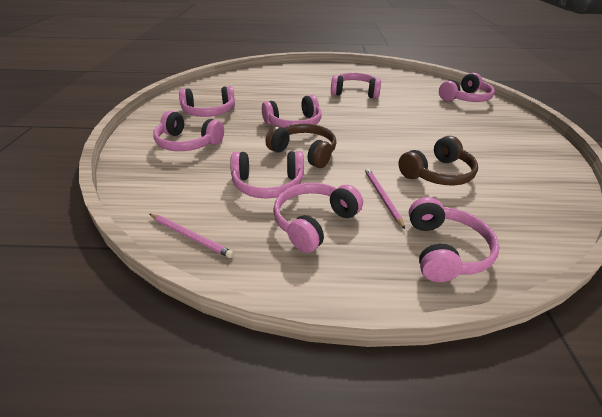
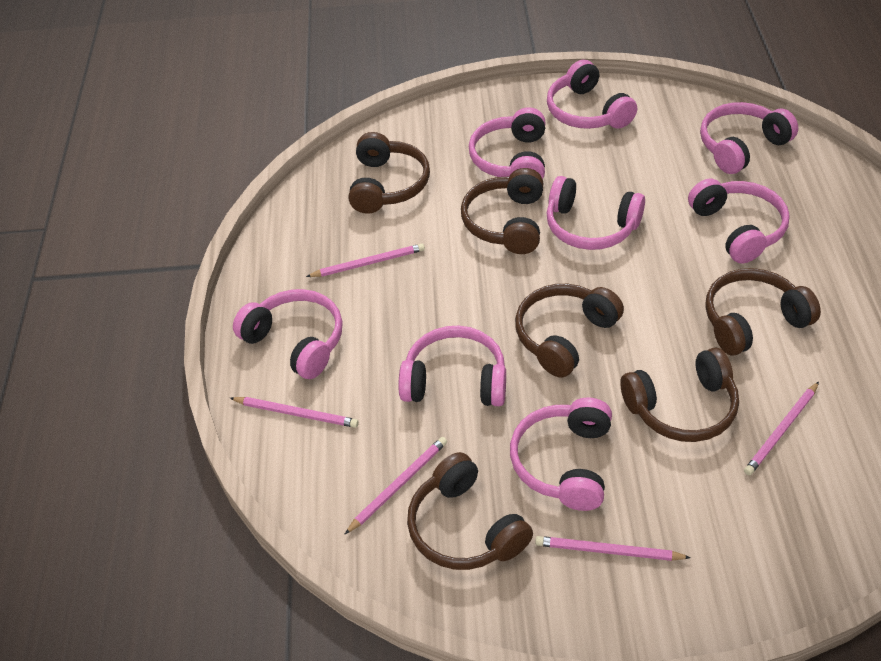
brown headphones: 2 -> 6
pink pencil: 2 -> 5

